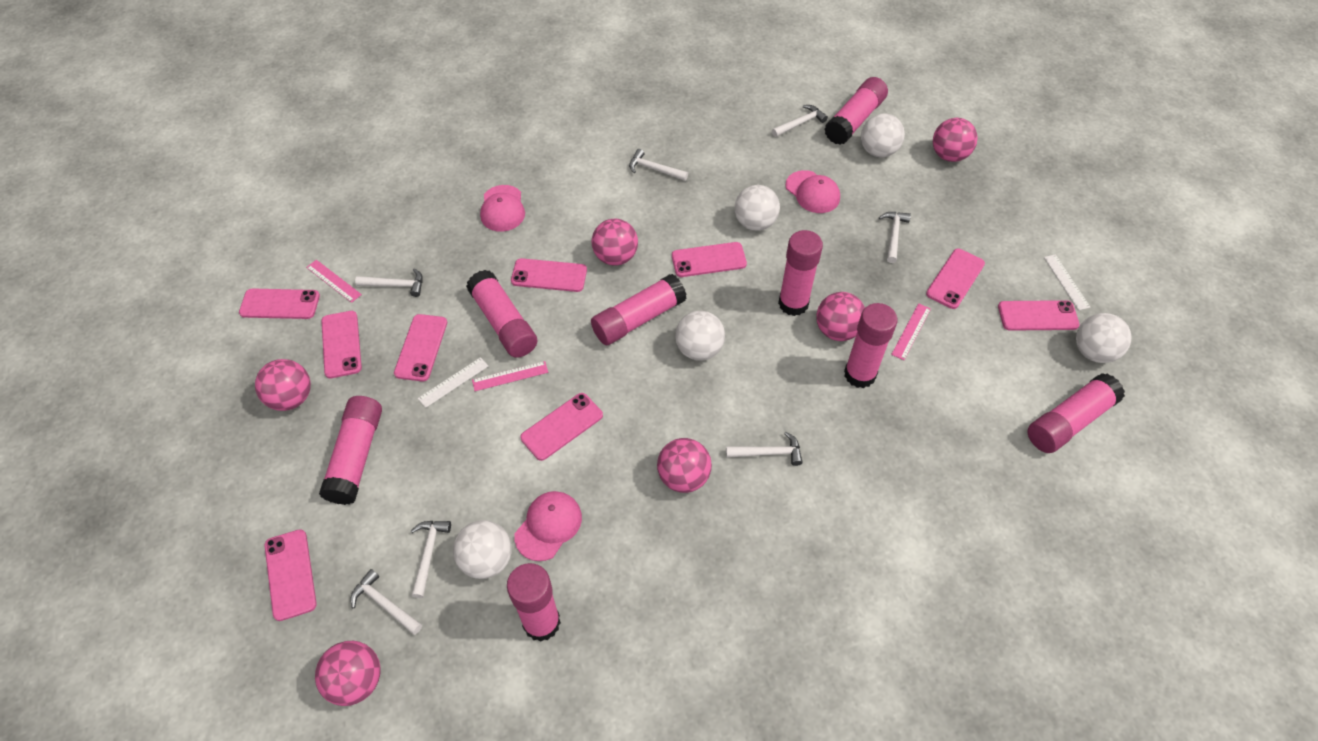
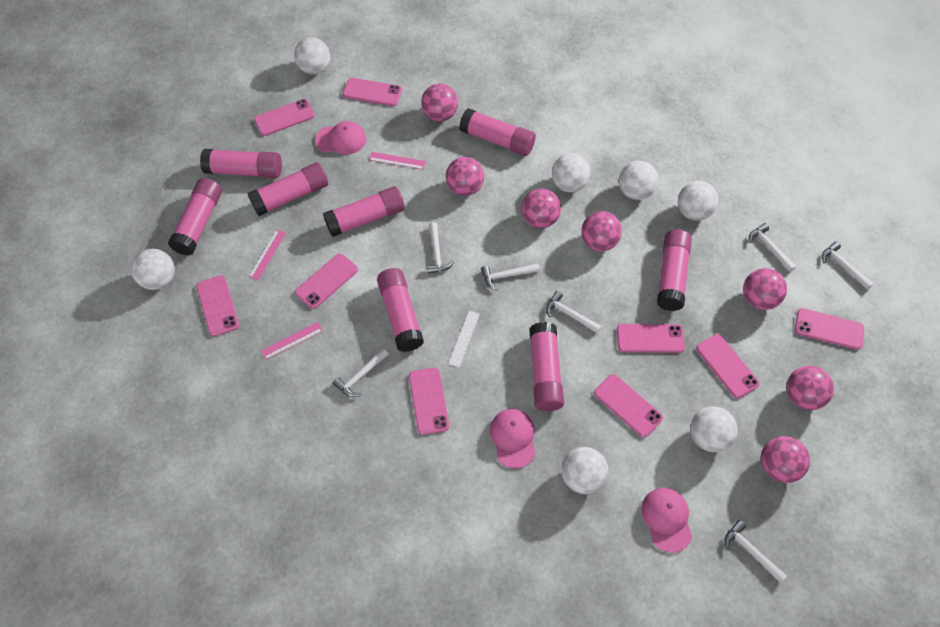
pink ball: 6 -> 7
white ball: 5 -> 7
white ruler: 2 -> 1

